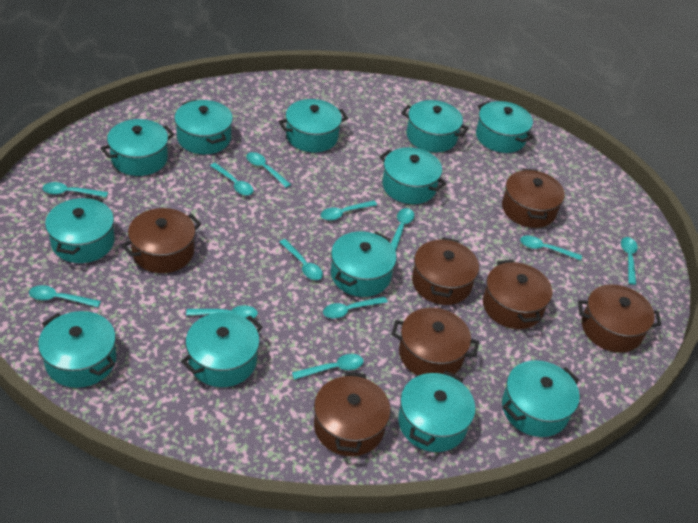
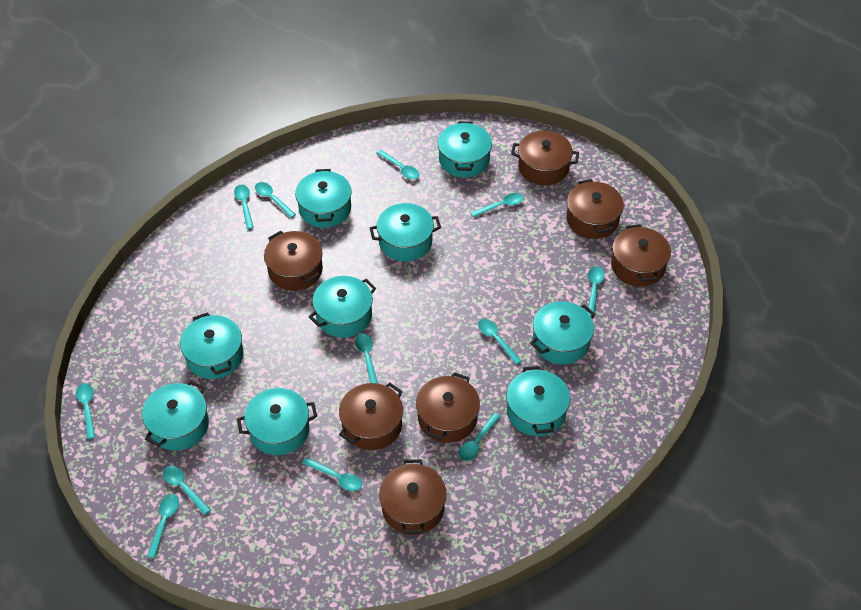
turquoise pot: 12 -> 9

